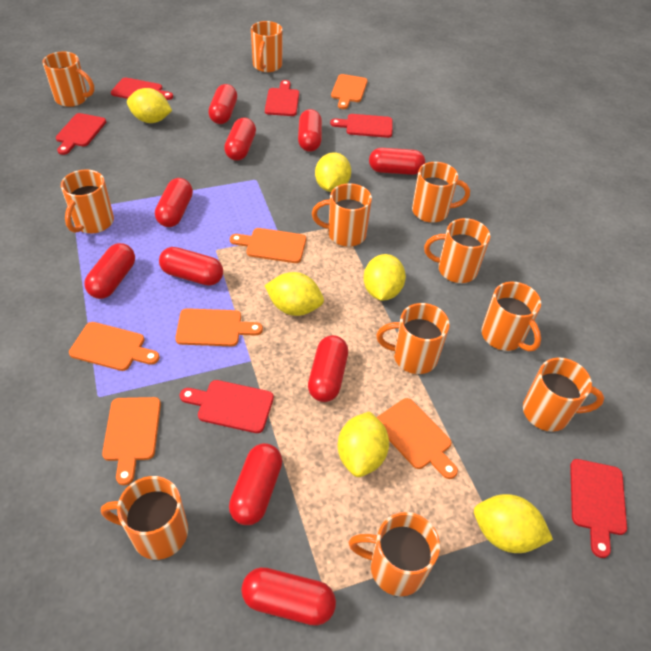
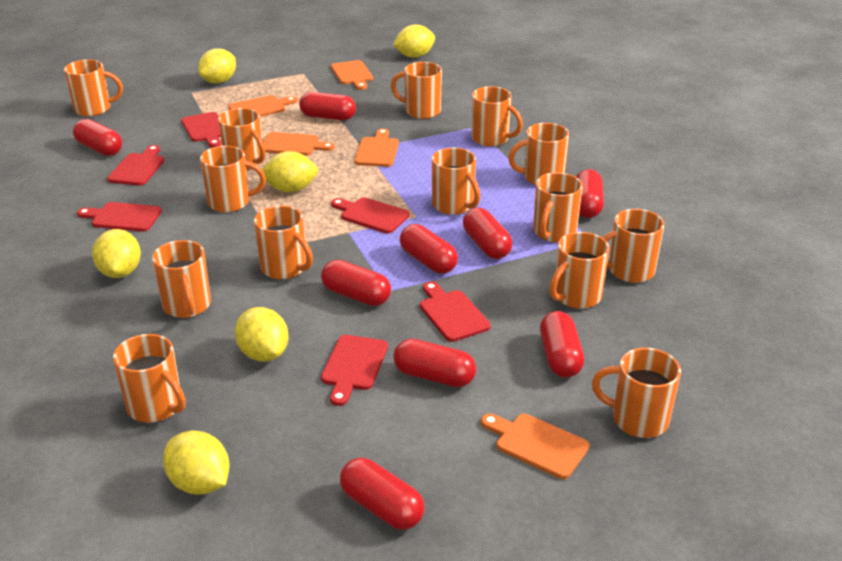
orange cutting board: 6 -> 5
orange mug: 11 -> 14
red capsule: 10 -> 9

